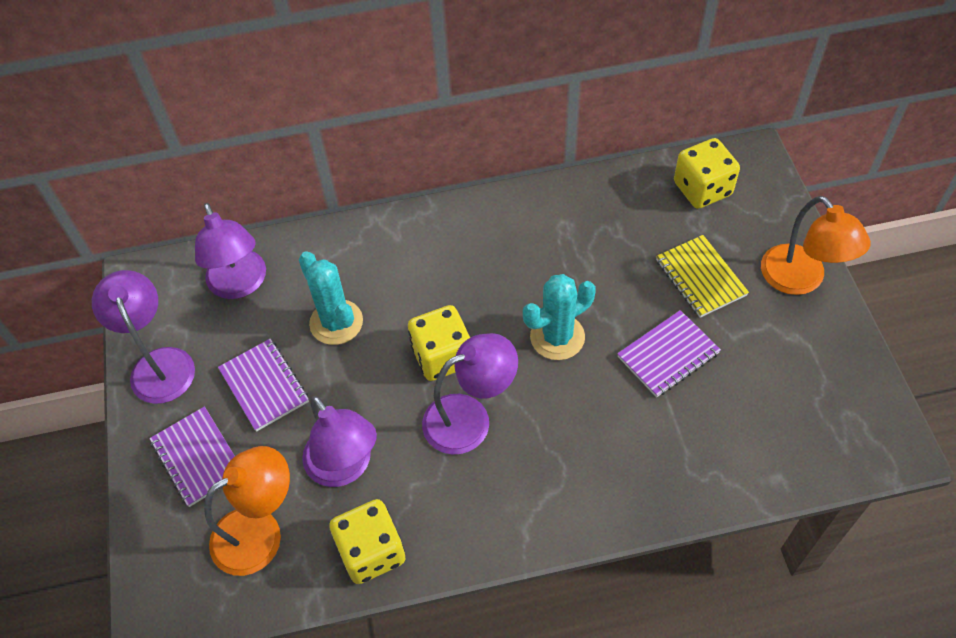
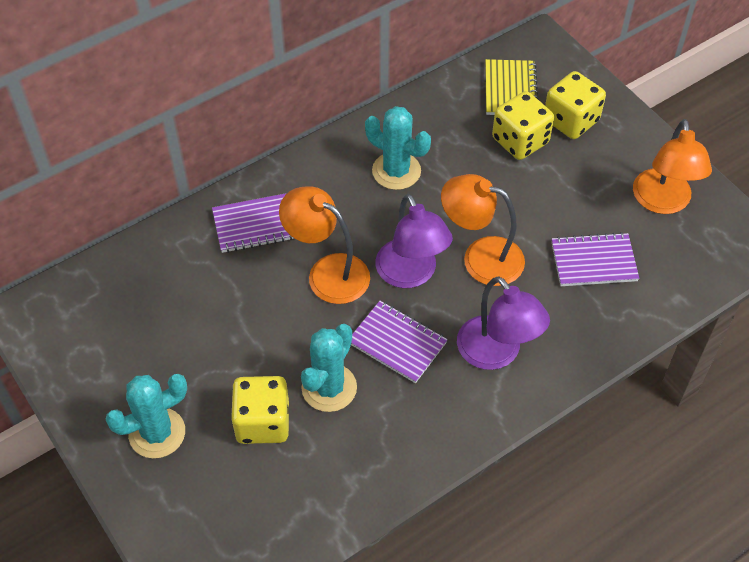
orange lamp: 2 -> 3
purple lamp: 4 -> 2
turquoise cactus: 2 -> 3

